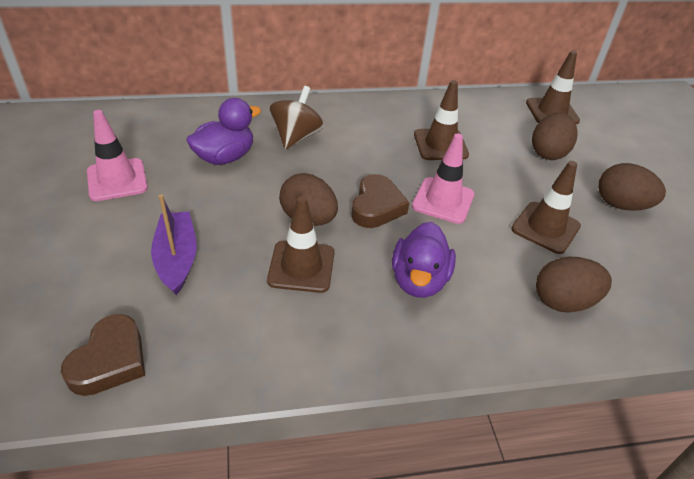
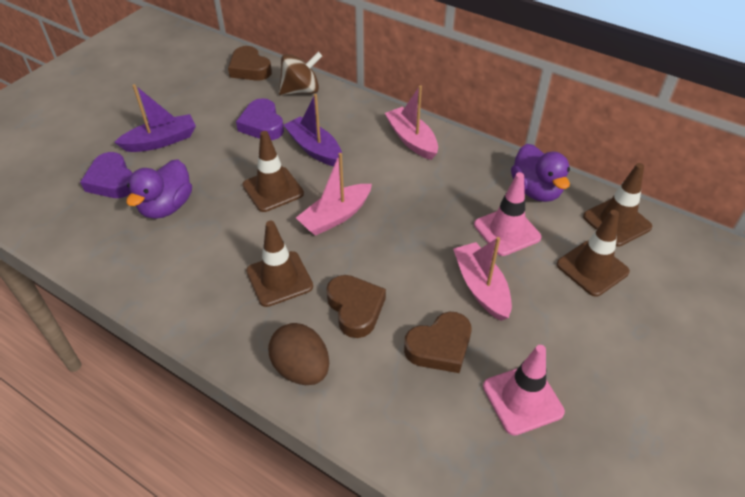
brown egg: 4 -> 1
brown heart: 2 -> 3
pink boat: 0 -> 3
purple boat: 1 -> 2
purple heart: 0 -> 2

